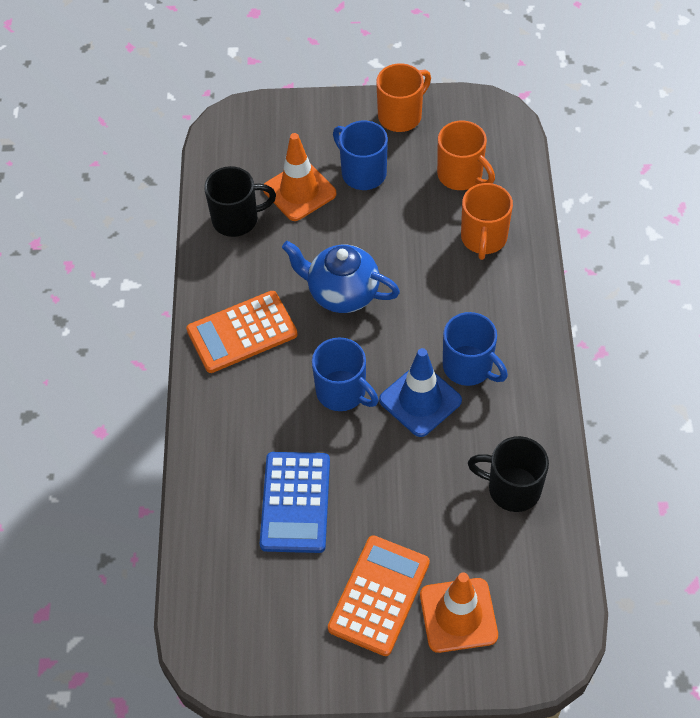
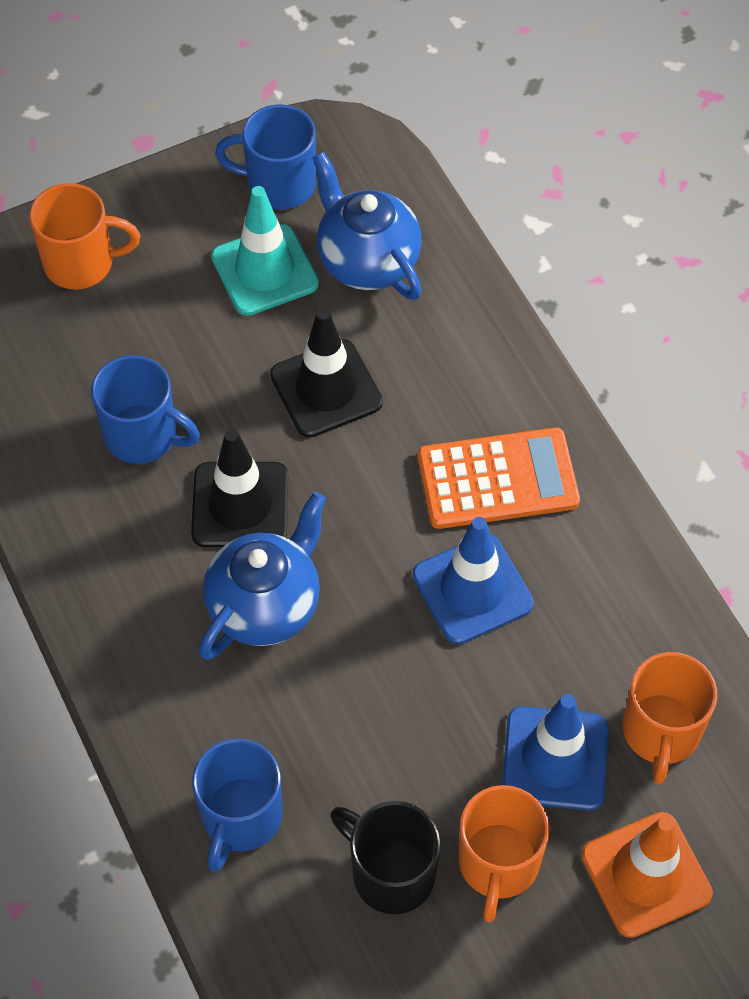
black mug: 2 -> 1
black traffic cone: 0 -> 2
blue calculator: 1 -> 0
blue teapot: 1 -> 2
blue traffic cone: 1 -> 2
orange calculator: 2 -> 1
orange traffic cone: 2 -> 1
turquoise traffic cone: 0 -> 1

